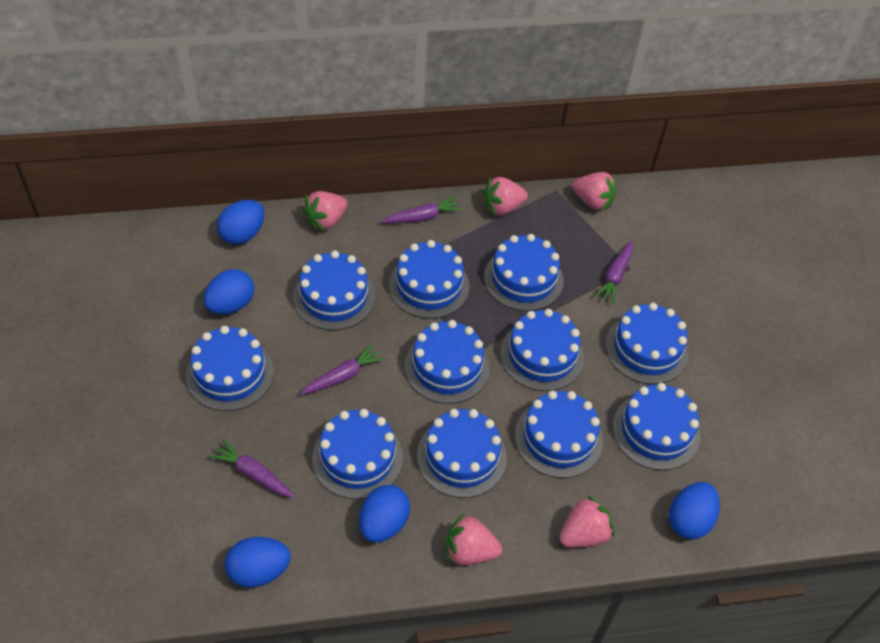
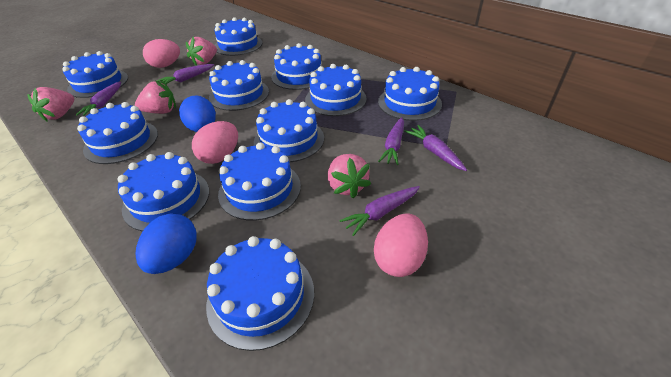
blue egg: 5 -> 2
pink egg: 0 -> 3
pink strawberry: 5 -> 4
purple carrot: 4 -> 5

